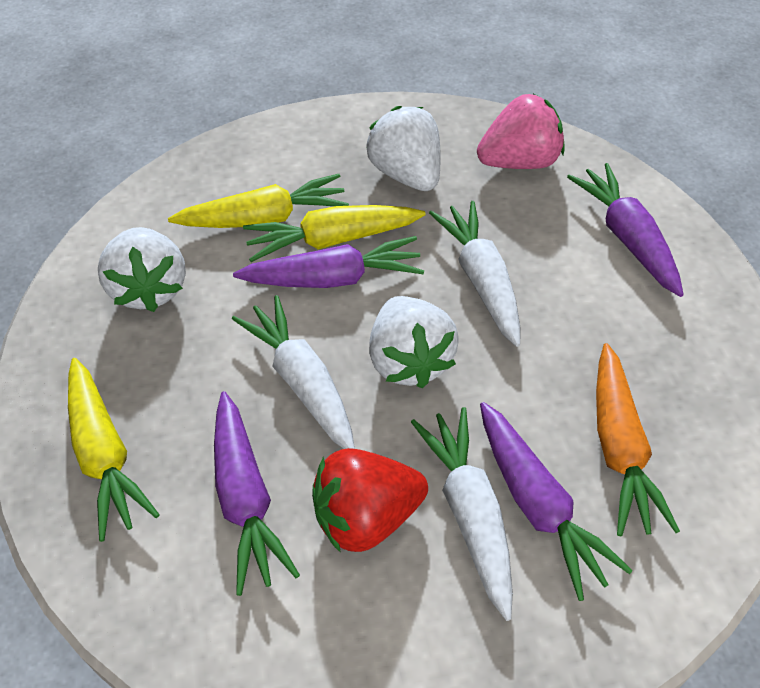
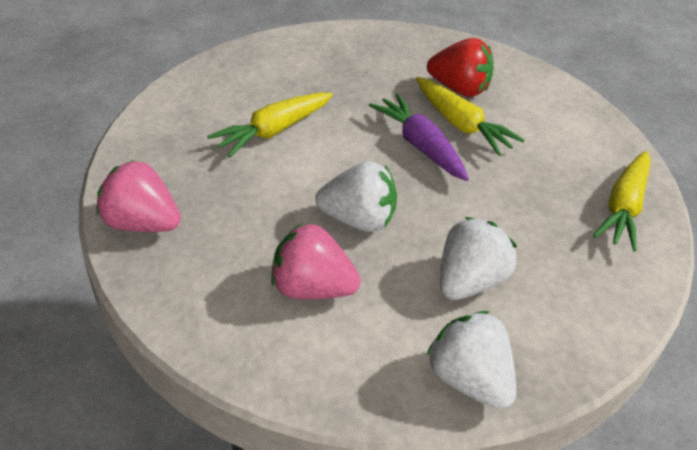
orange carrot: 1 -> 0
pink strawberry: 1 -> 2
purple carrot: 4 -> 1
white carrot: 3 -> 0

